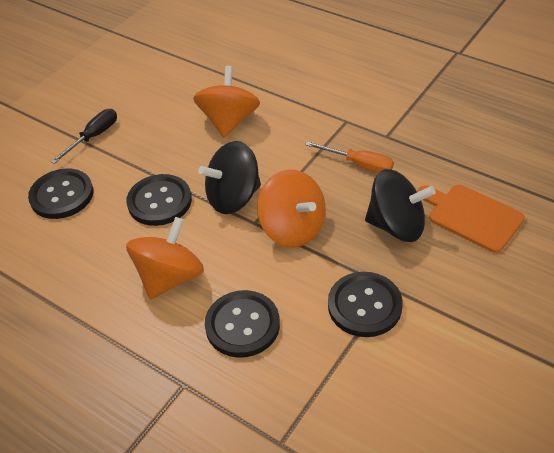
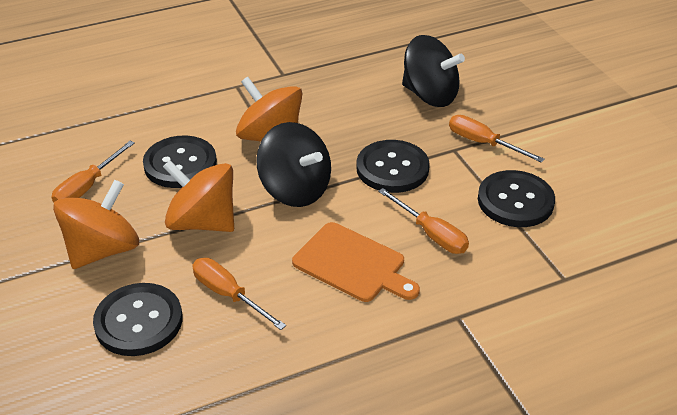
black screwdriver: 1 -> 0
orange screwdriver: 1 -> 4

